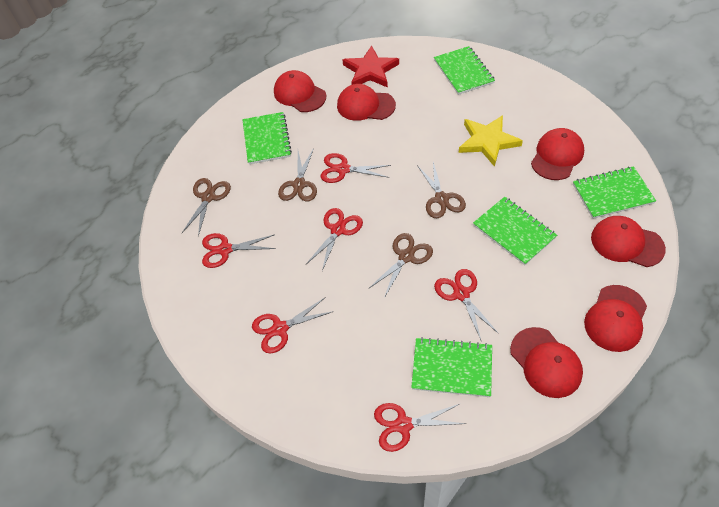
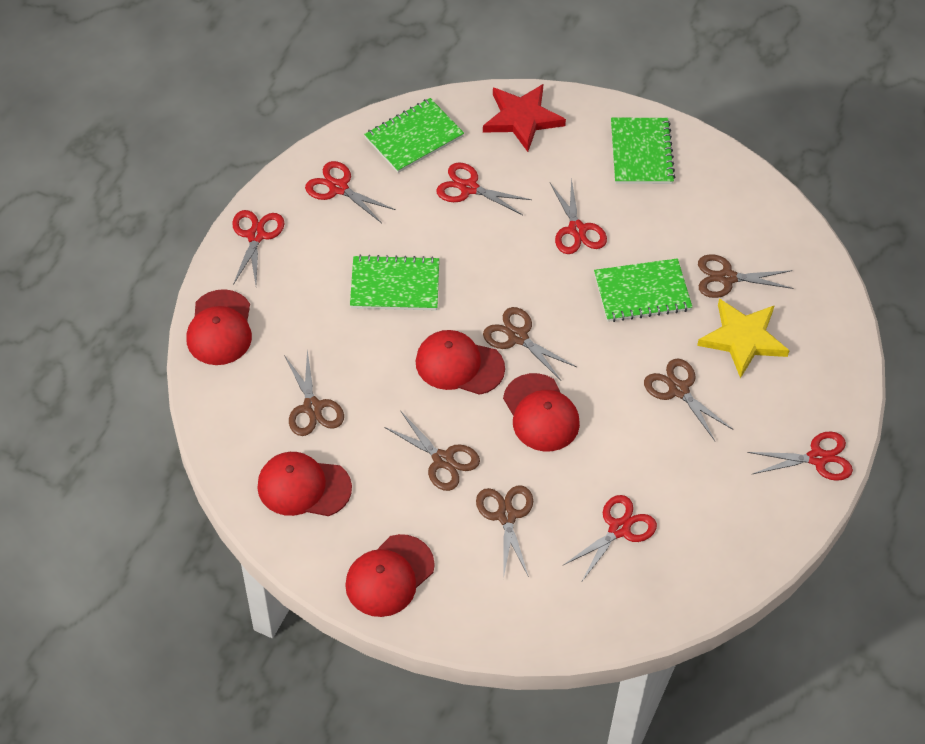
brown scissors: 4 -> 6
green notebook: 5 -> 4
red cap: 6 -> 5

